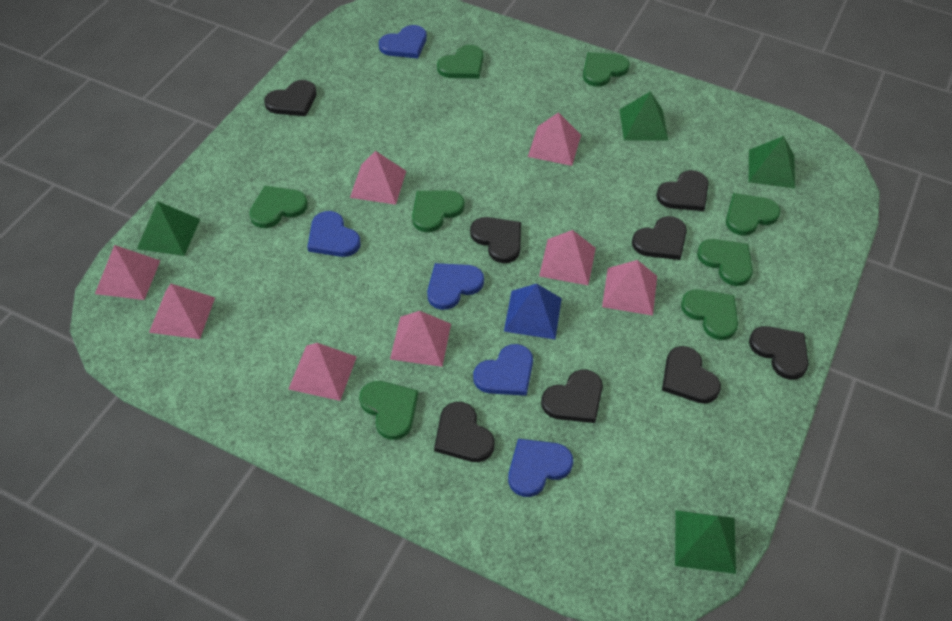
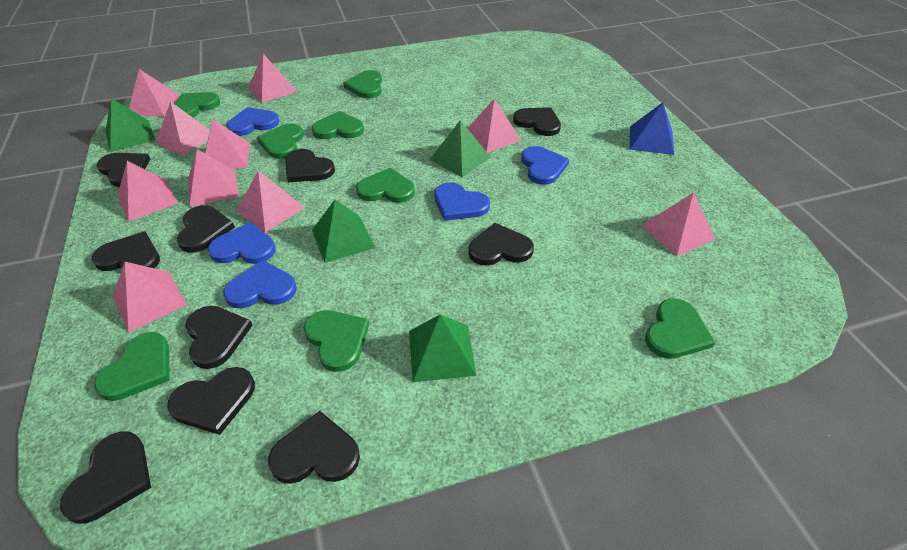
black heart: 8 -> 10
pink pyramid: 8 -> 10

